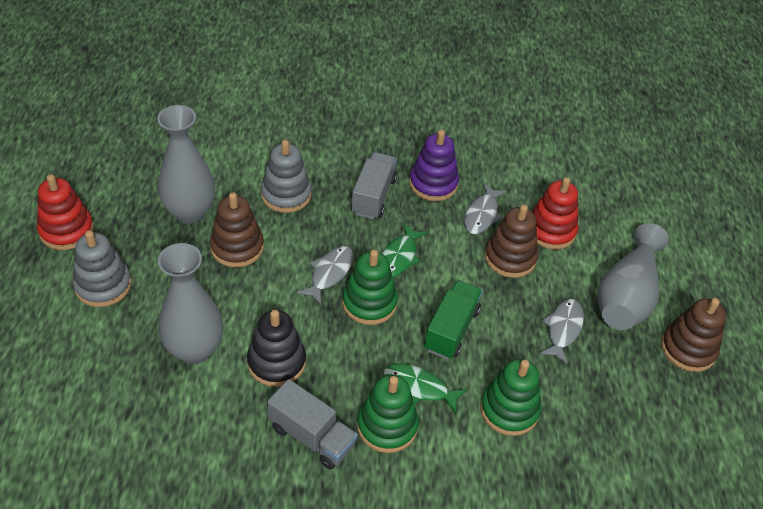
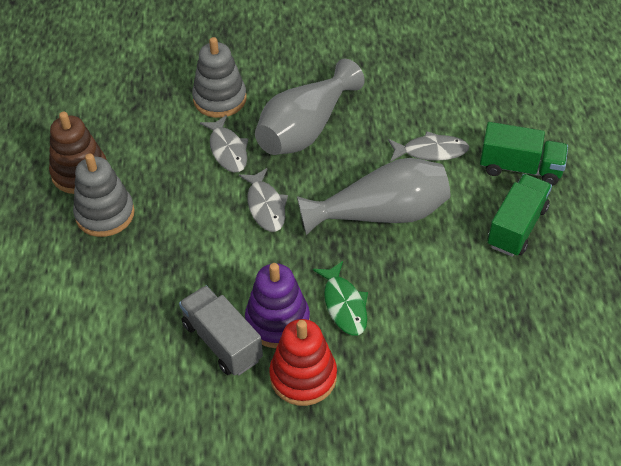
black stacking toy: 1 -> 0
brown stacking toy: 3 -> 1
green fish: 2 -> 1
green stacking toy: 3 -> 0
green truck: 1 -> 2
grey truck: 2 -> 1
grey vase: 3 -> 2
red stacking toy: 2 -> 1

